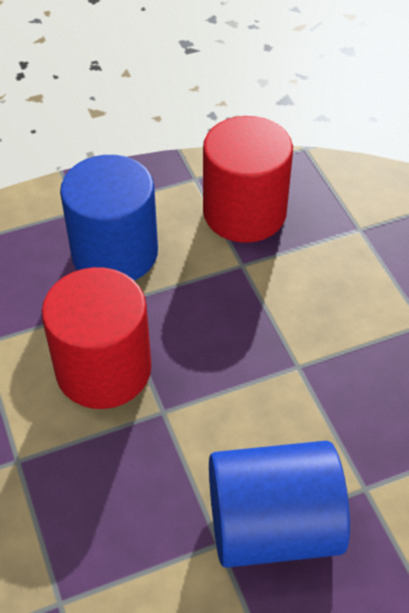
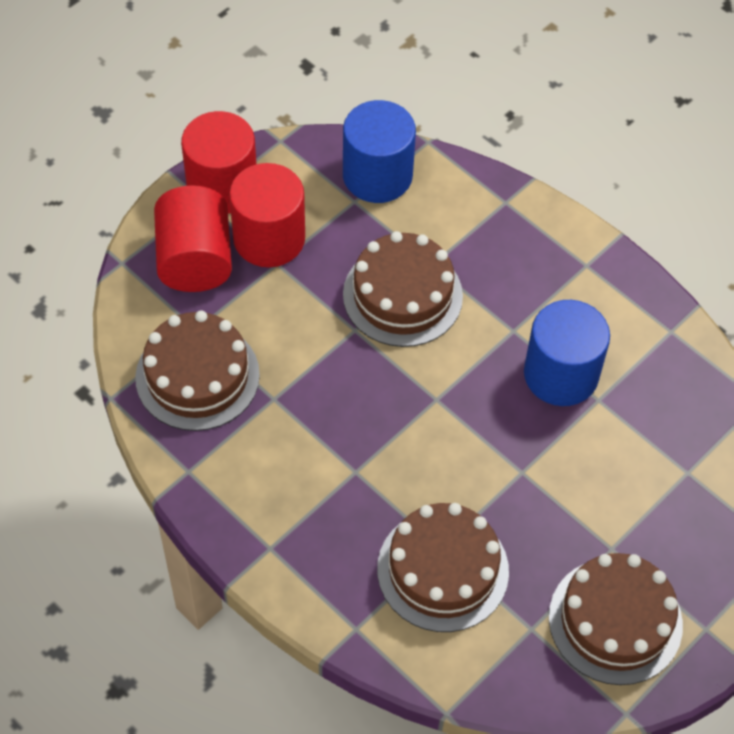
brown cake: 0 -> 4
red cylinder: 2 -> 3

